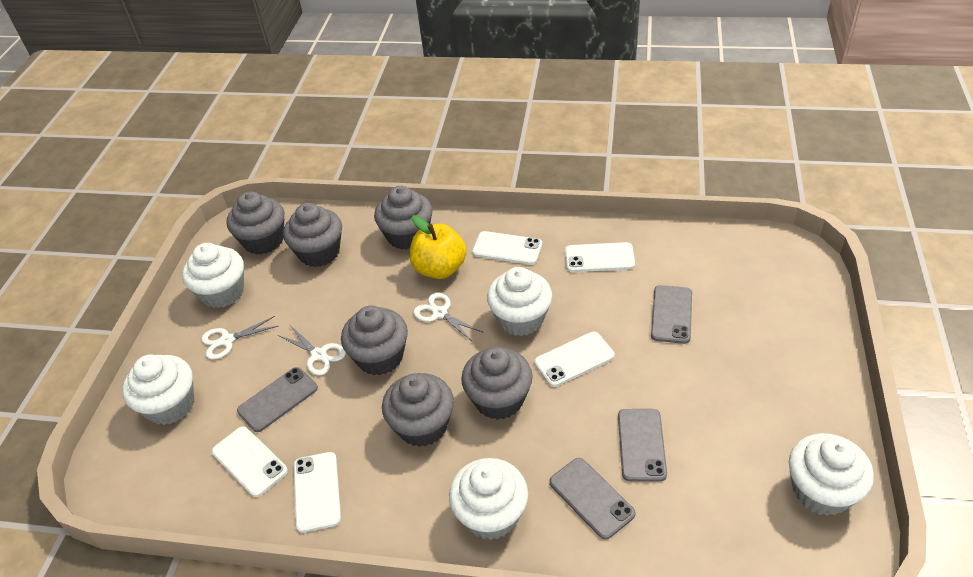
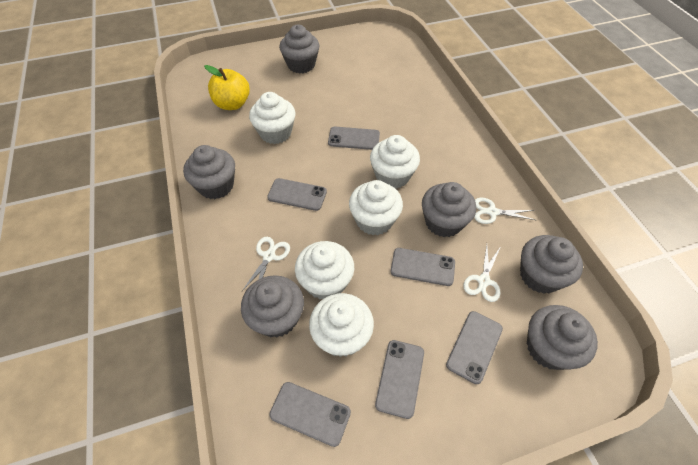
grey phone: 4 -> 6
white phone: 5 -> 0

